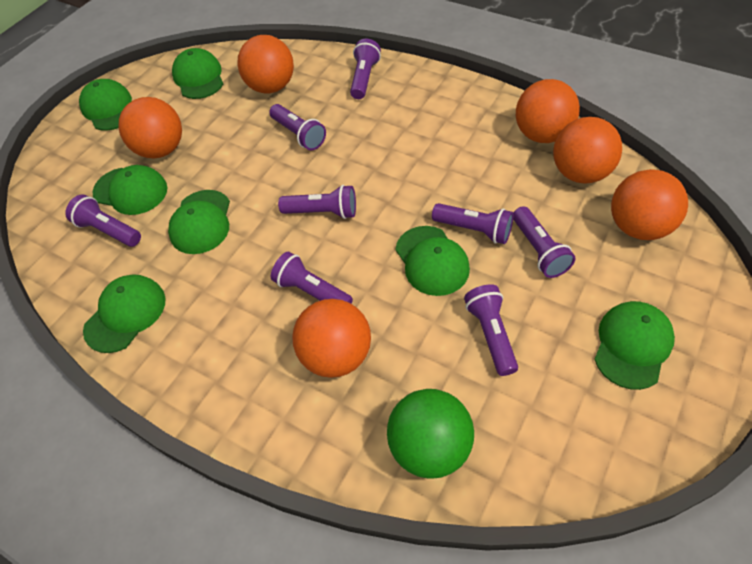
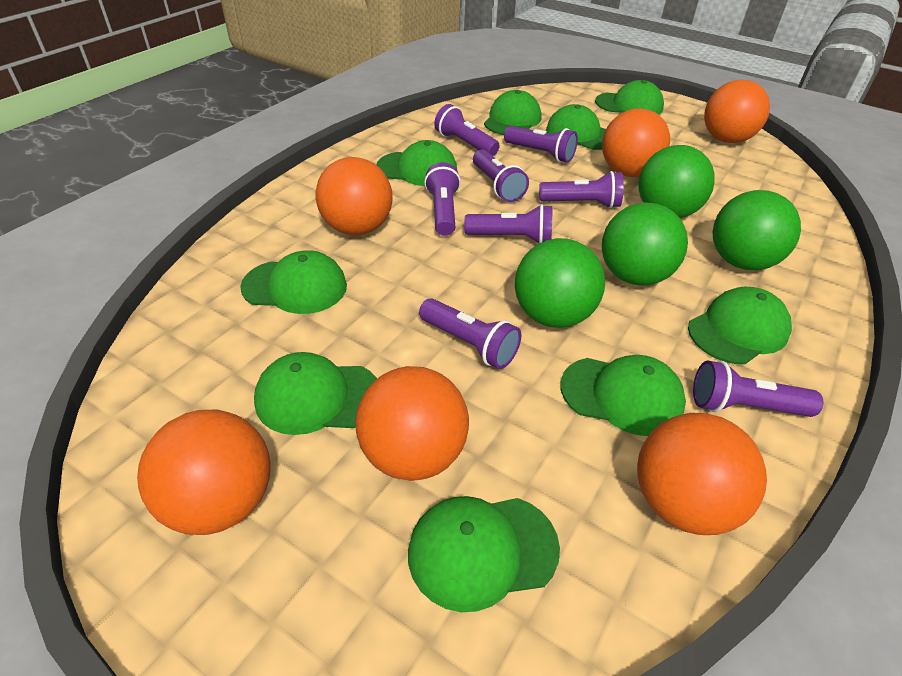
green ball: 1 -> 4
green cap: 7 -> 9

